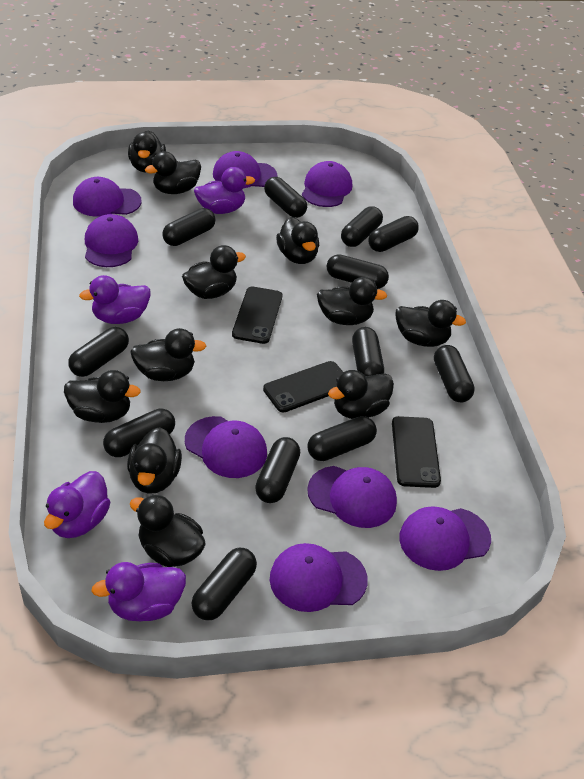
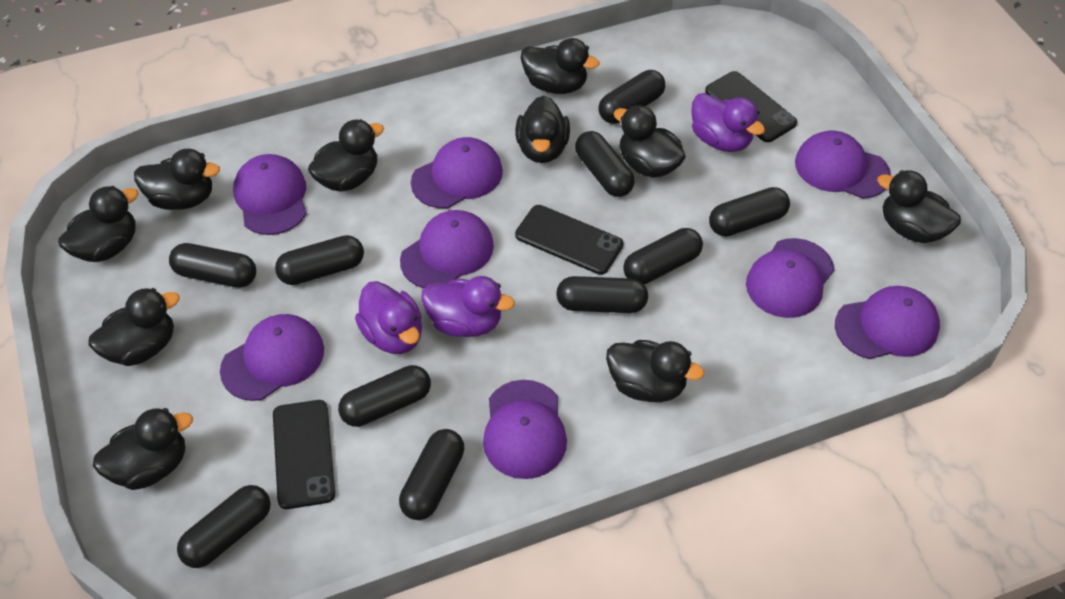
black capsule: 12 -> 10
black duck: 11 -> 10
purple duck: 4 -> 3

